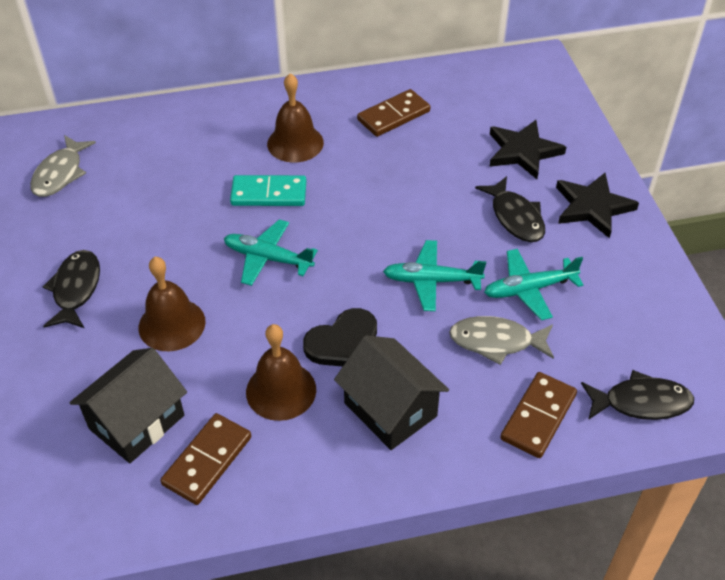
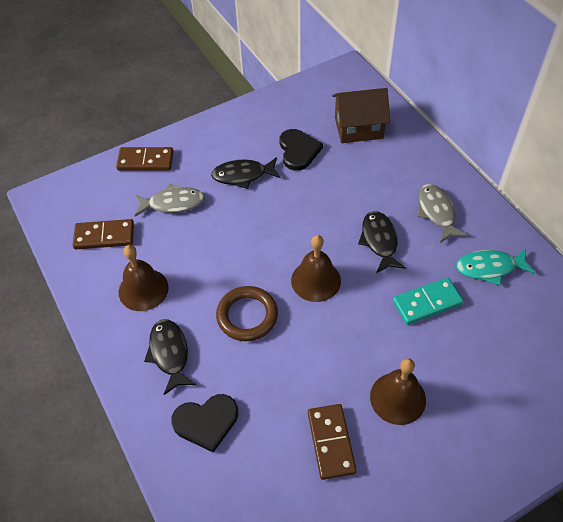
black heart: 1 -> 2
black house: 2 -> 0
black star: 2 -> 0
brown house: 0 -> 1
brown ring: 0 -> 1
turquoise fish: 0 -> 1
turquoise plane: 3 -> 0

